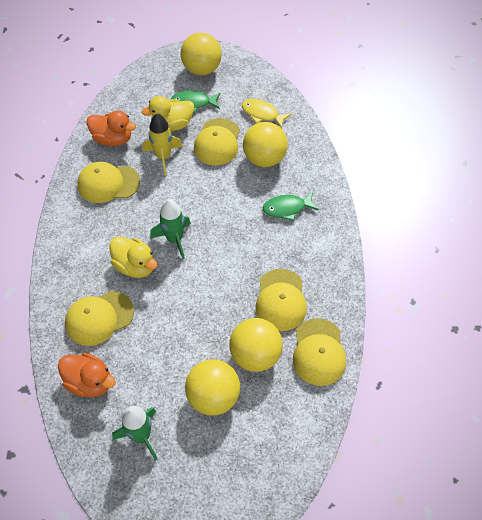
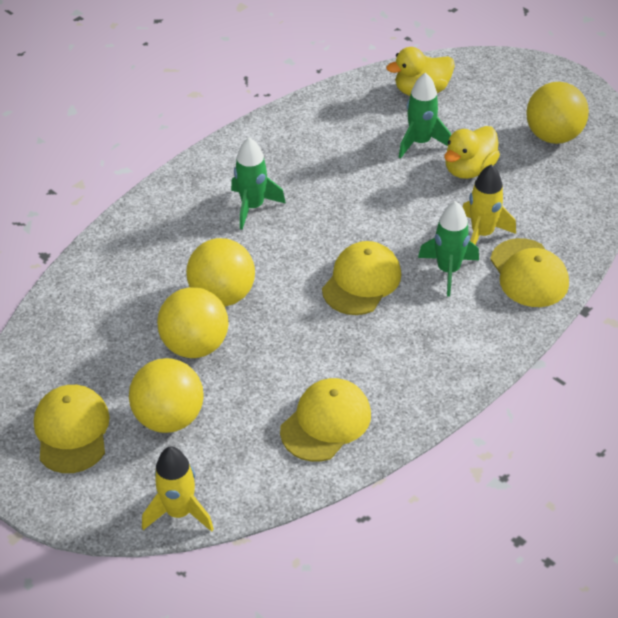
green fish: 2 -> 0
green rocket: 2 -> 3
orange duck: 2 -> 0
yellow cap: 5 -> 4
yellow fish: 1 -> 0
yellow rocket: 1 -> 2

